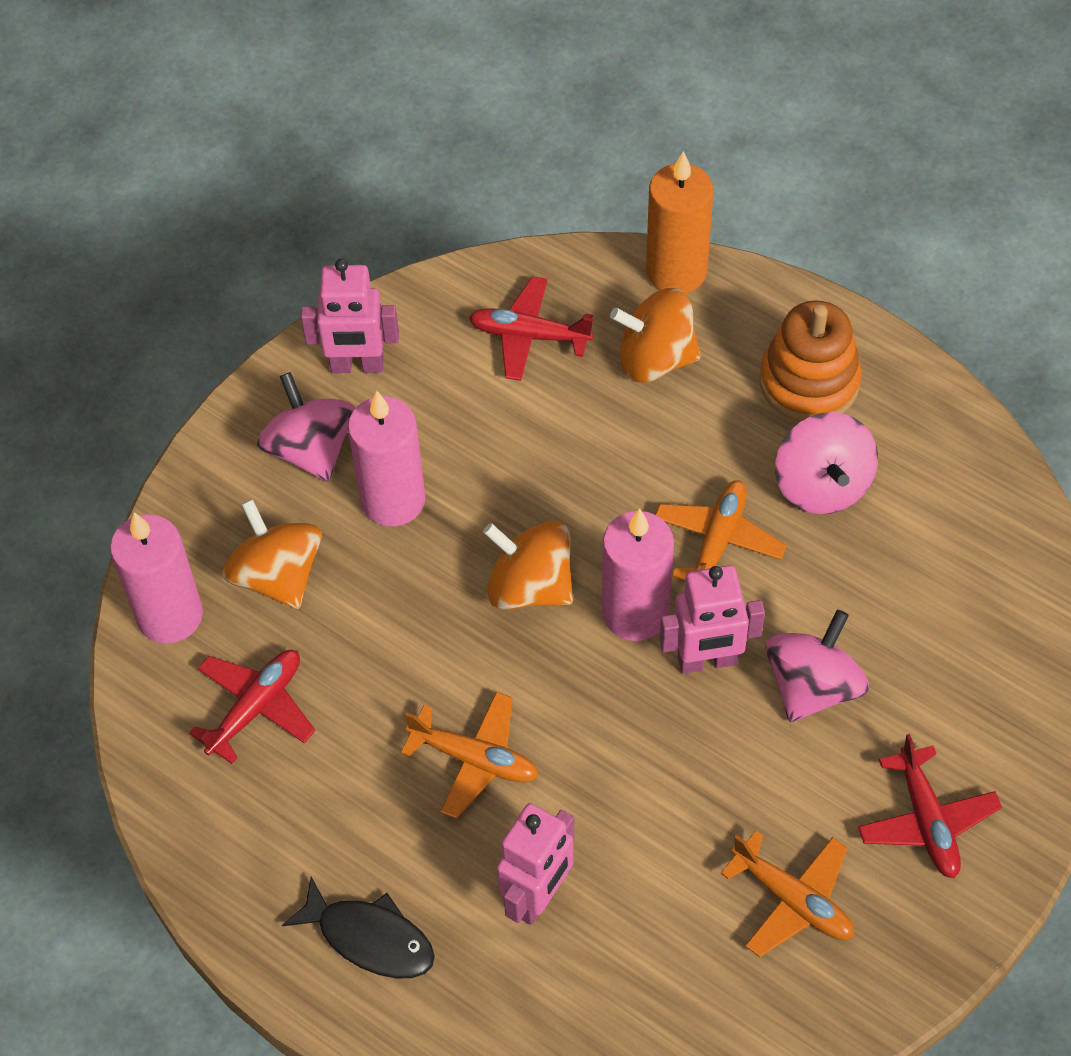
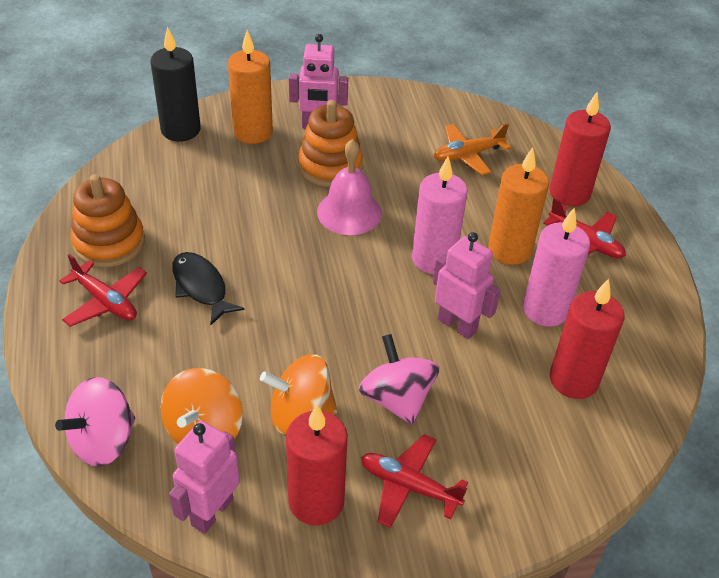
black candle: 0 -> 1
orange candle: 1 -> 2
orange plane: 3 -> 1
orange spinning top: 3 -> 2
orange stacking toy: 1 -> 2
pink bell: 0 -> 1
pink candle: 3 -> 2
pink spinning top: 3 -> 2
red candle: 0 -> 3

